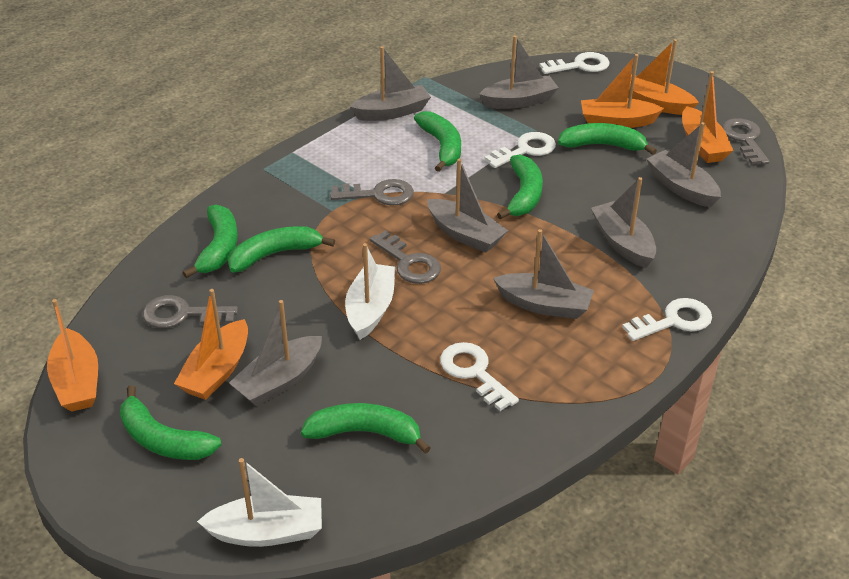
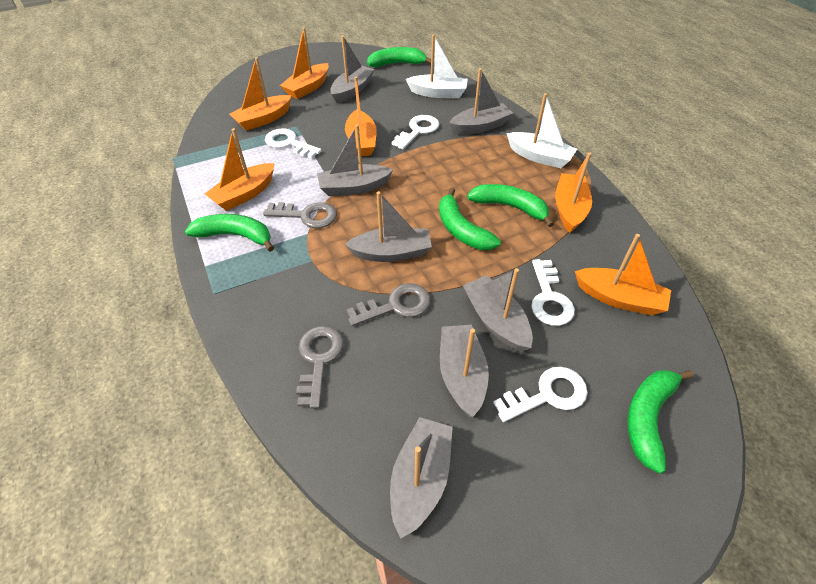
green banana: 7 -> 5
grey key: 4 -> 3
orange boat: 5 -> 6

